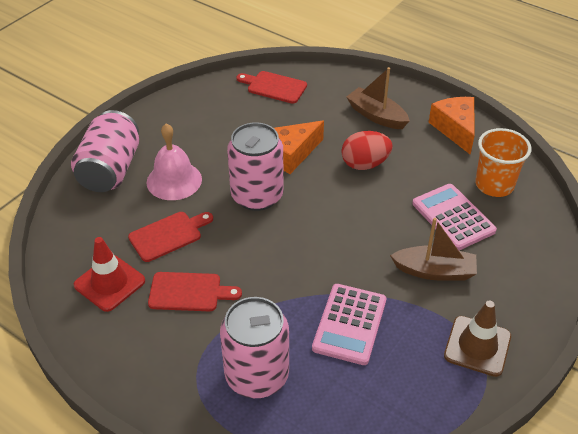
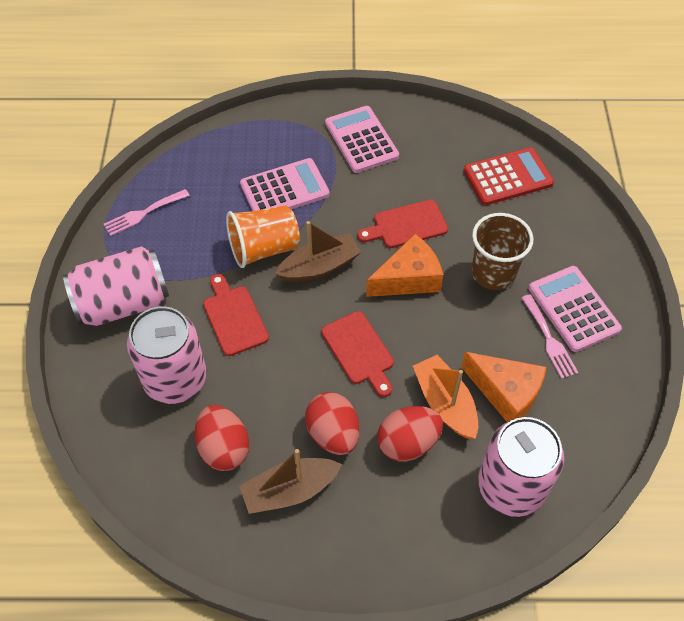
brown cup: 0 -> 1
brown traffic cone: 1 -> 0
orange boat: 0 -> 1
pink bell: 1 -> 0
pink calculator: 2 -> 3
pink fork: 0 -> 2
red calculator: 0 -> 1
red egg: 1 -> 3
red traffic cone: 1 -> 0

